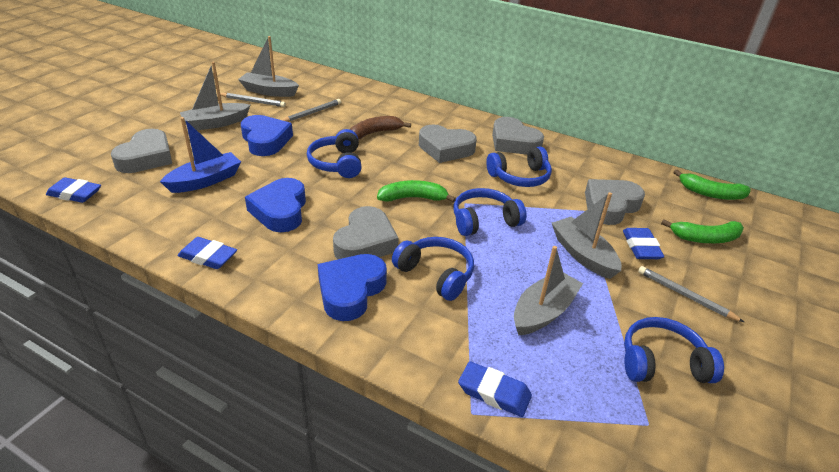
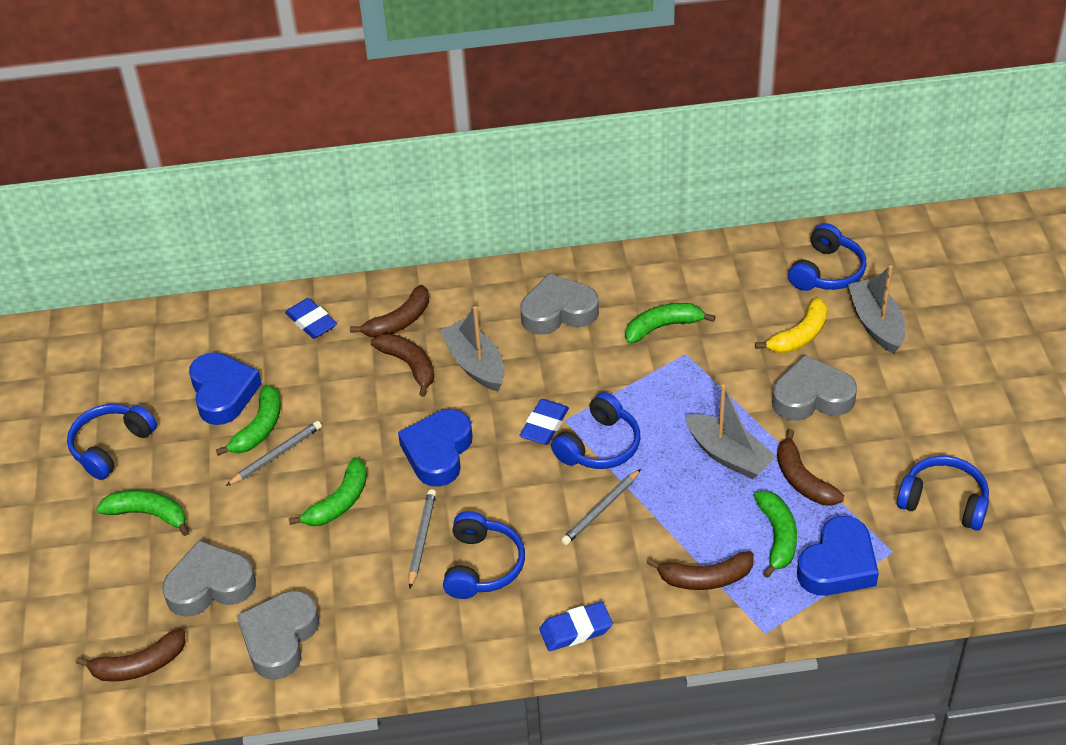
blue boat: 1 -> 0
blue eraser: 4 -> 3
brown banana: 1 -> 5
green banana: 3 -> 5
grey boat: 4 -> 3
grey heart: 5 -> 4
yellow banana: 0 -> 1

